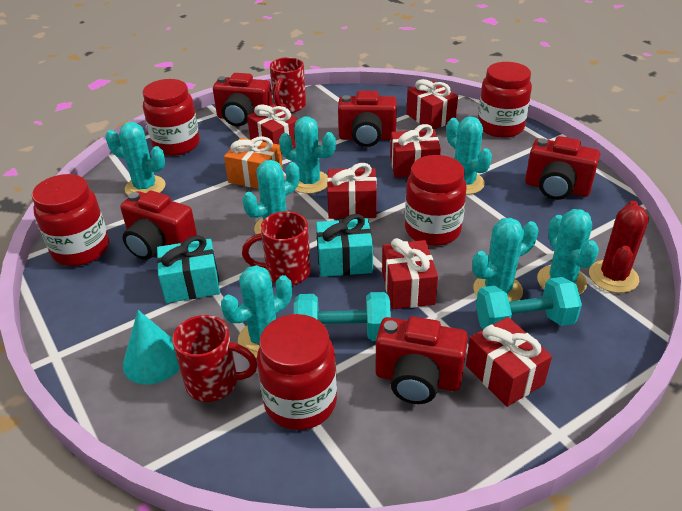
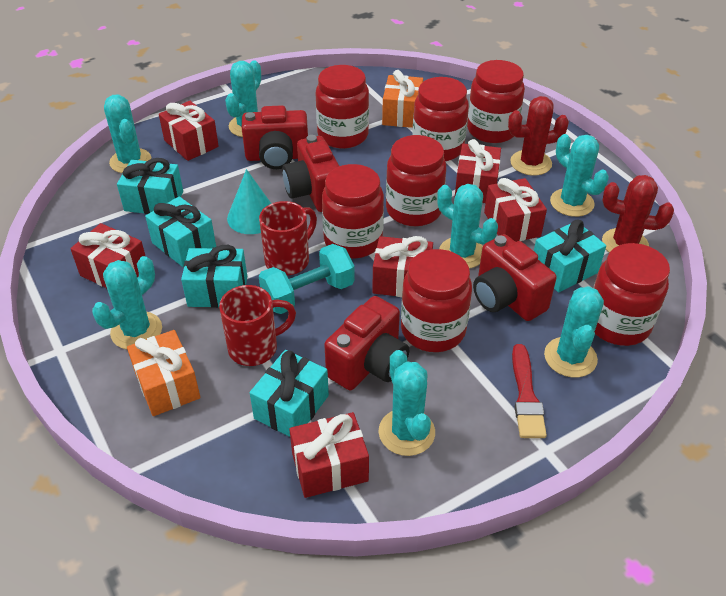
orange gift: 1 -> 2
red brush: 0 -> 1
red cactus: 1 -> 2
red camera: 5 -> 4
red jar: 5 -> 7
red mug: 3 -> 2
turquoise dumbbell: 2 -> 1
turquoise gift: 2 -> 5

